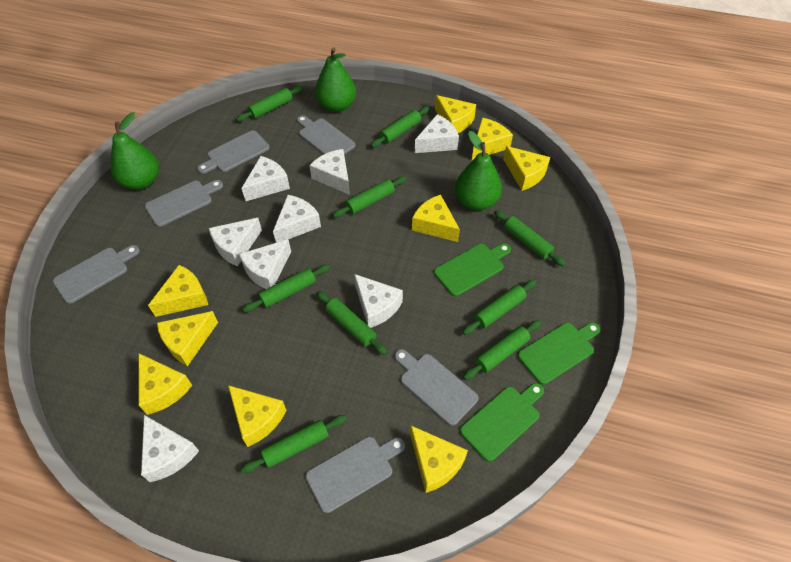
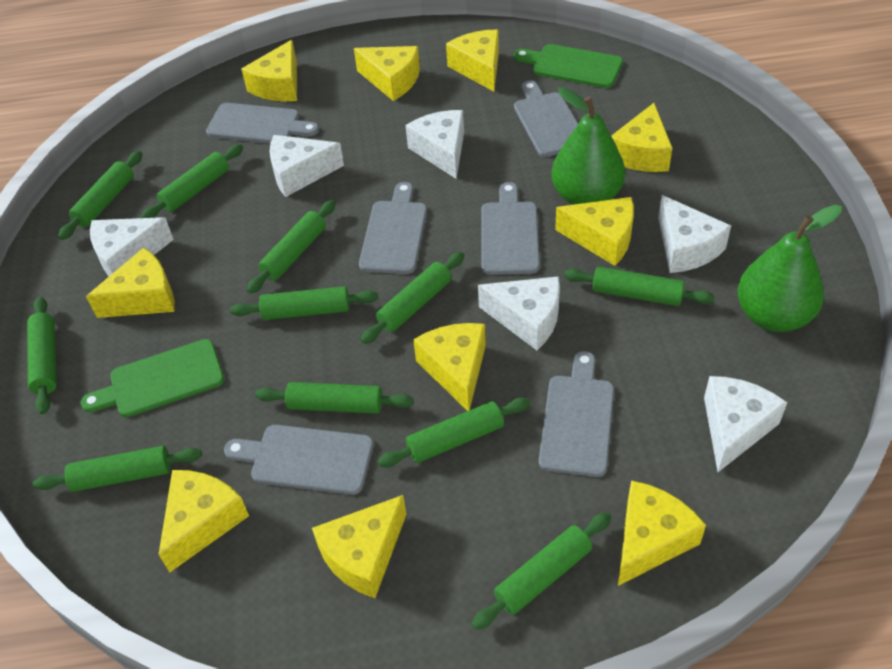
green cutting board: 3 -> 2
green pear: 3 -> 2
green rolling pin: 9 -> 11
white cheese: 8 -> 6
yellow cheese: 9 -> 10

